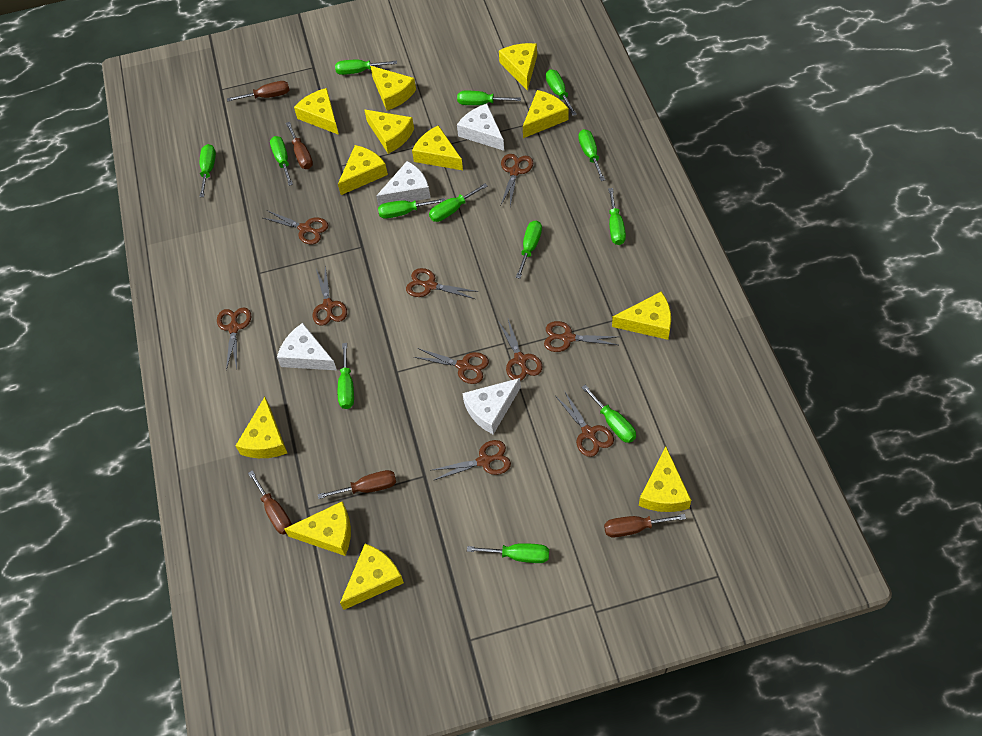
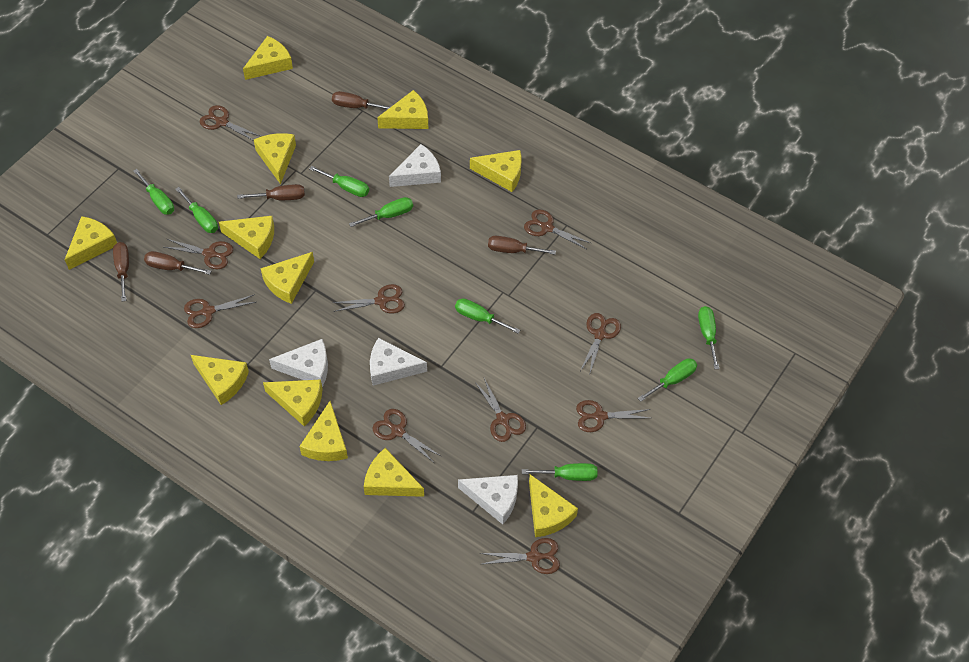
green screwdriver: 13 -> 8

